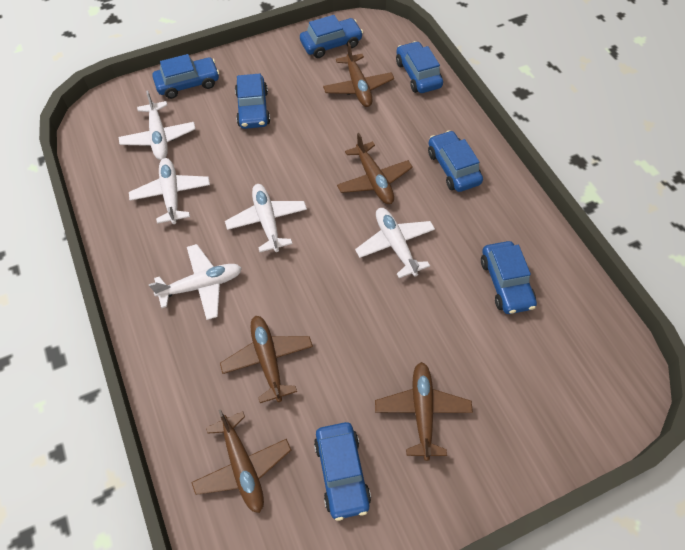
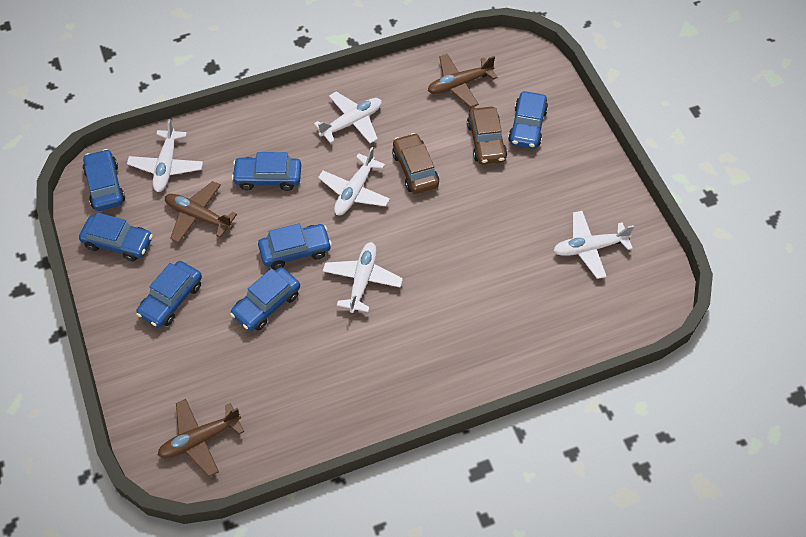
brown car: 0 -> 2
brown plane: 5 -> 3

